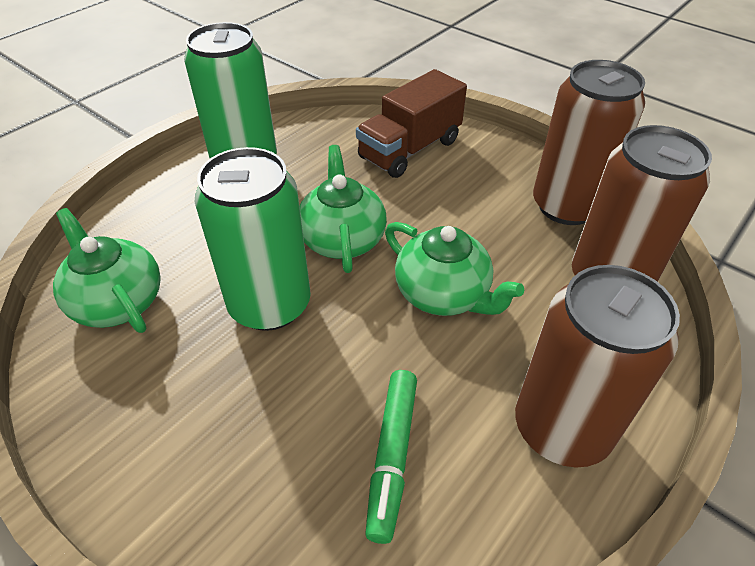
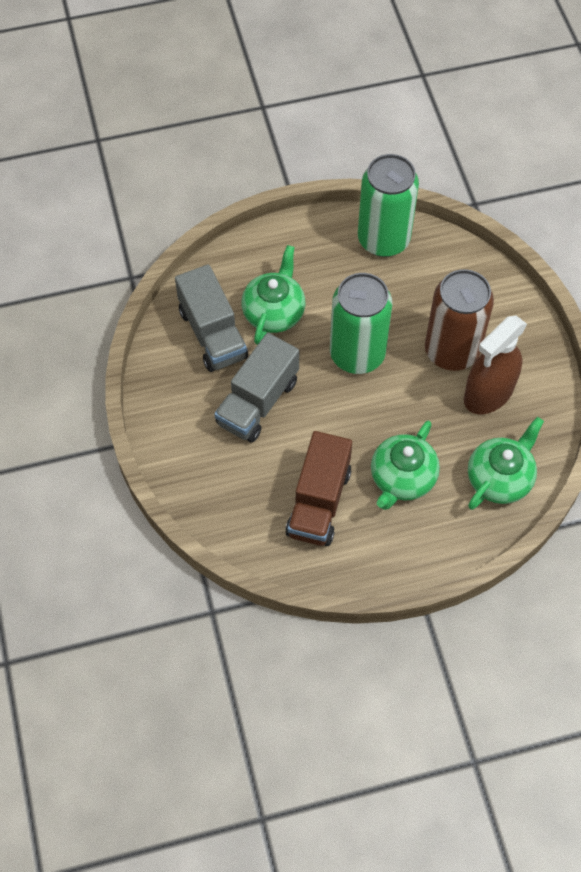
brown can: 3 -> 1
brown spray bottle: 0 -> 1
green marker: 1 -> 0
grey truck: 0 -> 2

